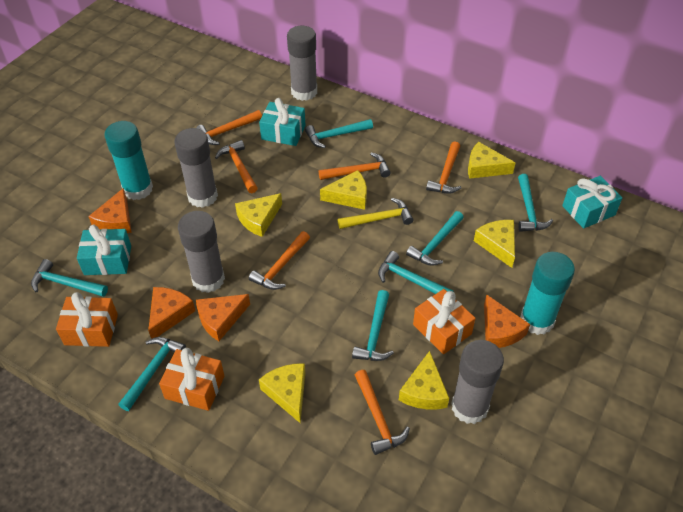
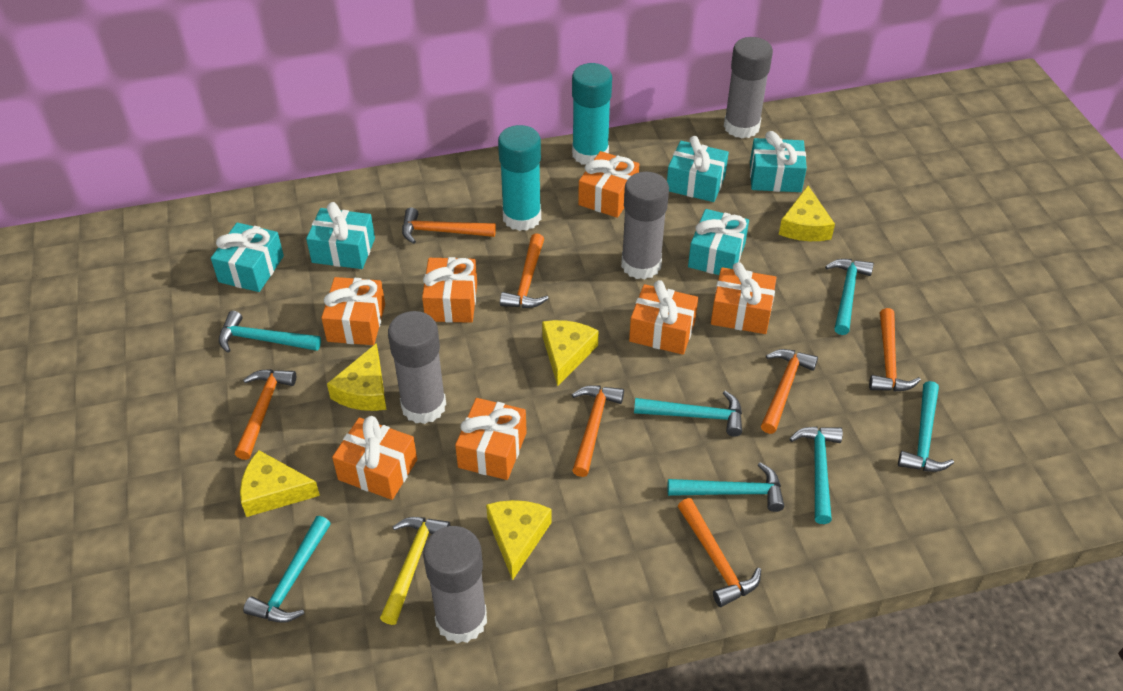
orange cheese: 4 -> 0
orange gift: 3 -> 7
orange hammer: 6 -> 7
turquoise gift: 3 -> 5
yellow cheese: 6 -> 5

